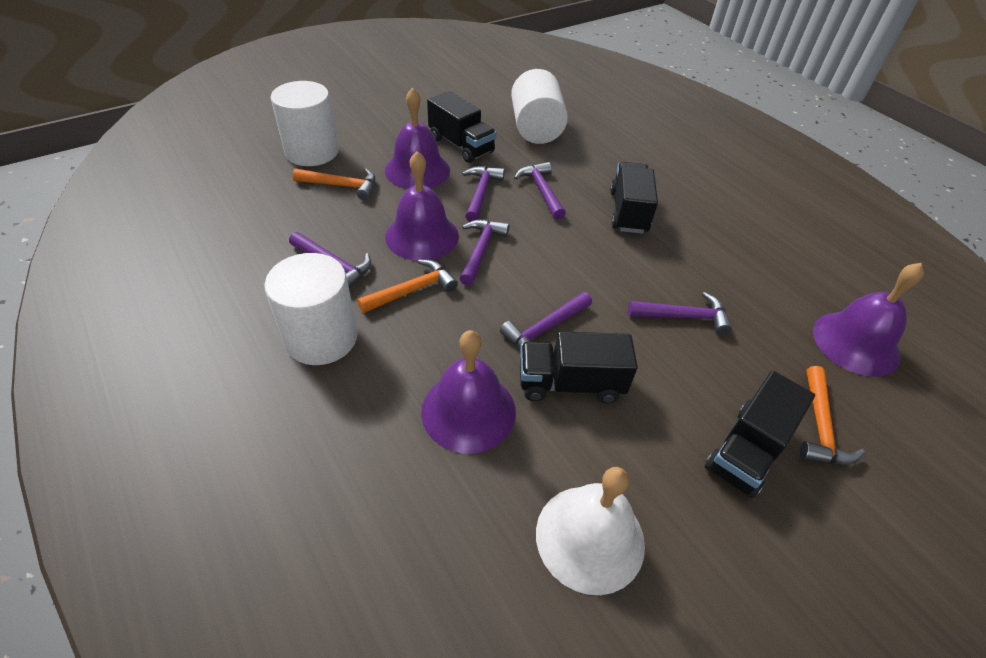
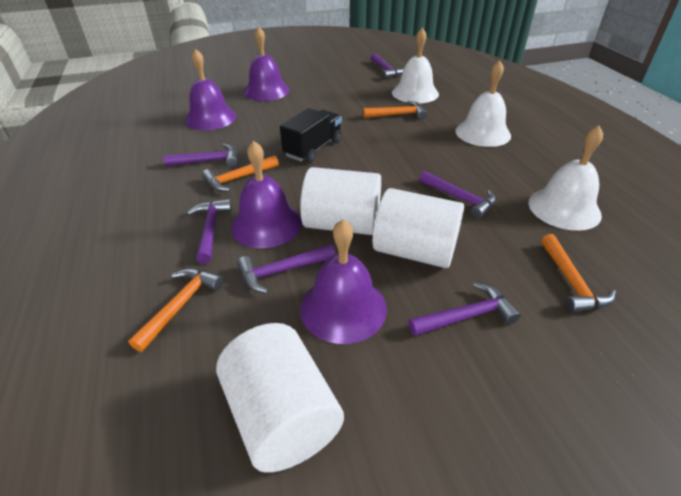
black truck: 4 -> 1
orange hammer: 3 -> 4
white bell: 1 -> 3

